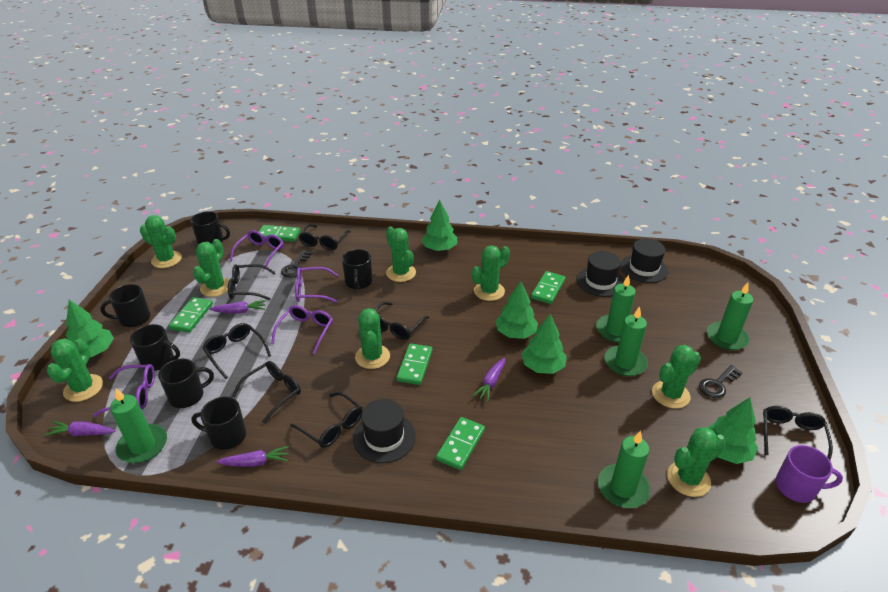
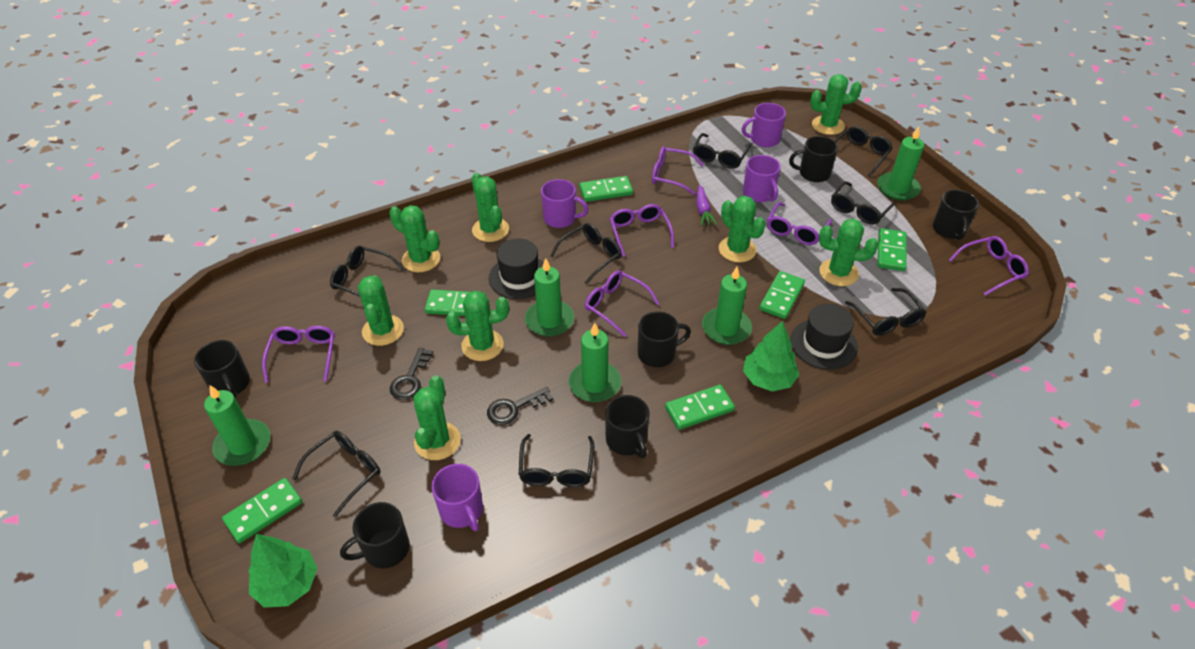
black glasses: 7 -> 8
black hat: 3 -> 2
green domino: 5 -> 6
green tree: 5 -> 2
purple carrot: 4 -> 1
purple glasses: 4 -> 6
purple mug: 1 -> 4

